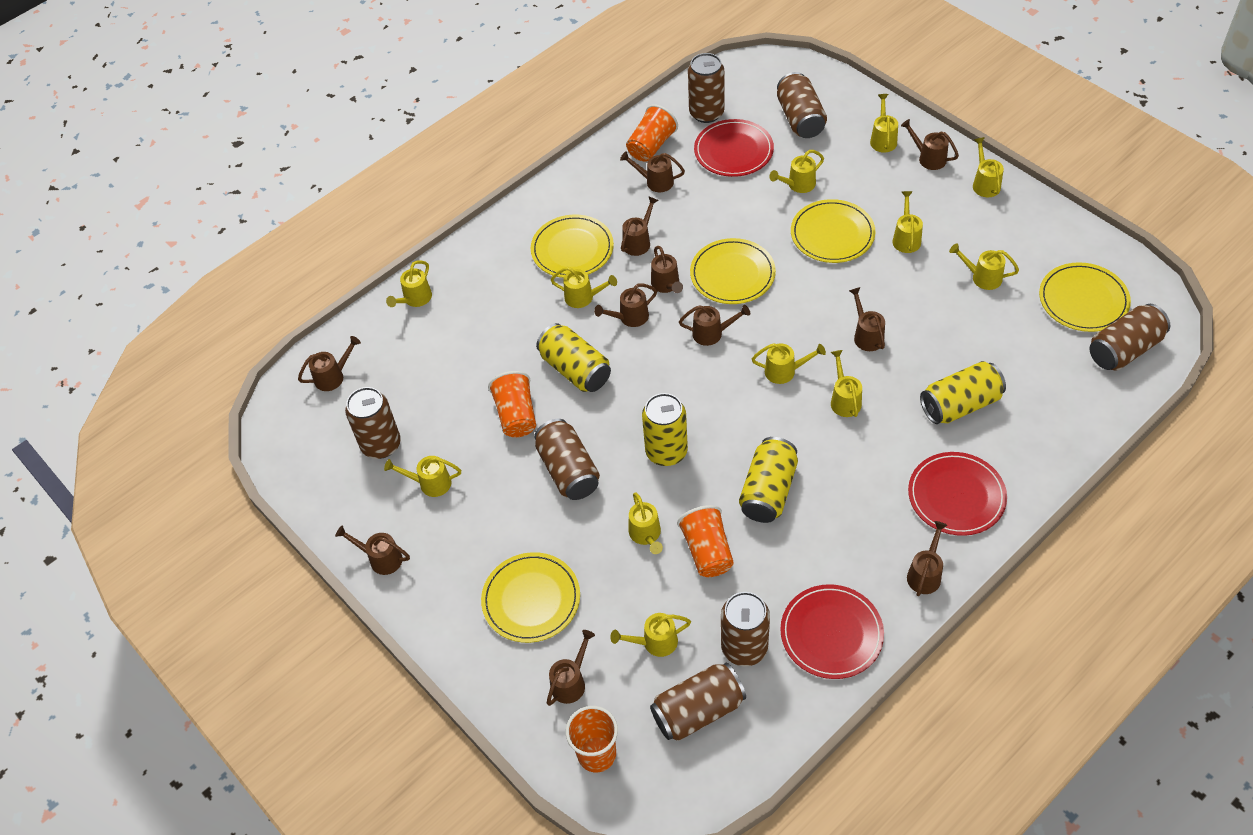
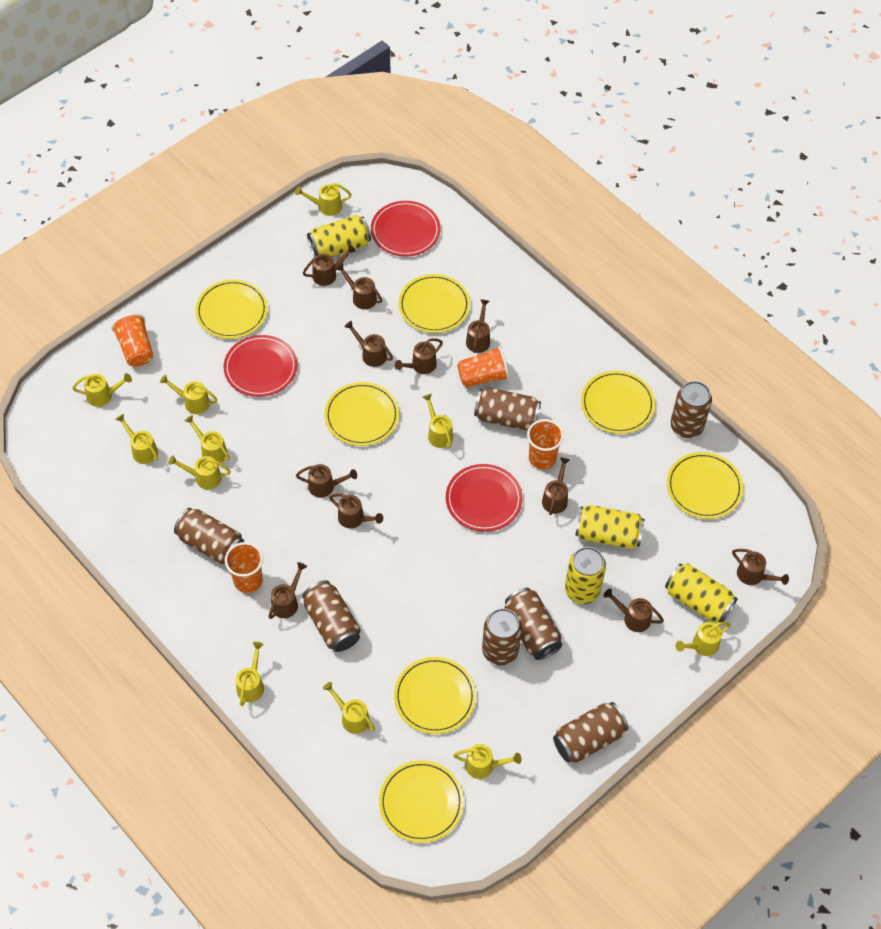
yellow plate: 5 -> 7
yellow watering can: 12 -> 11

